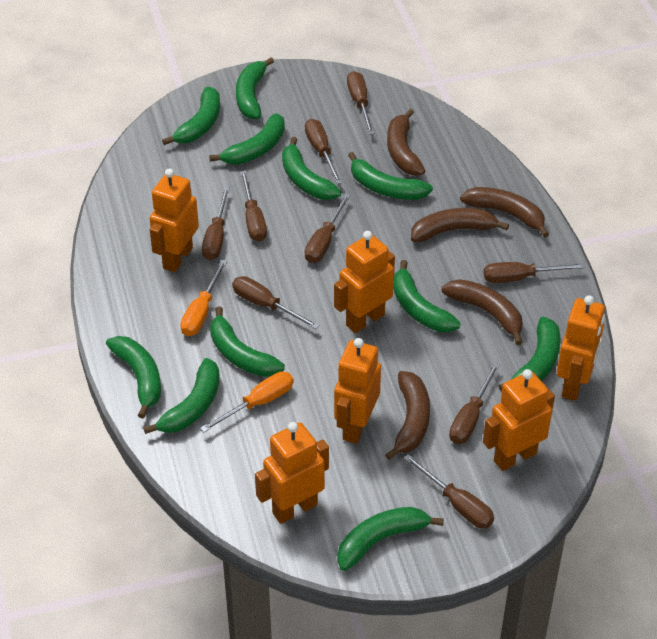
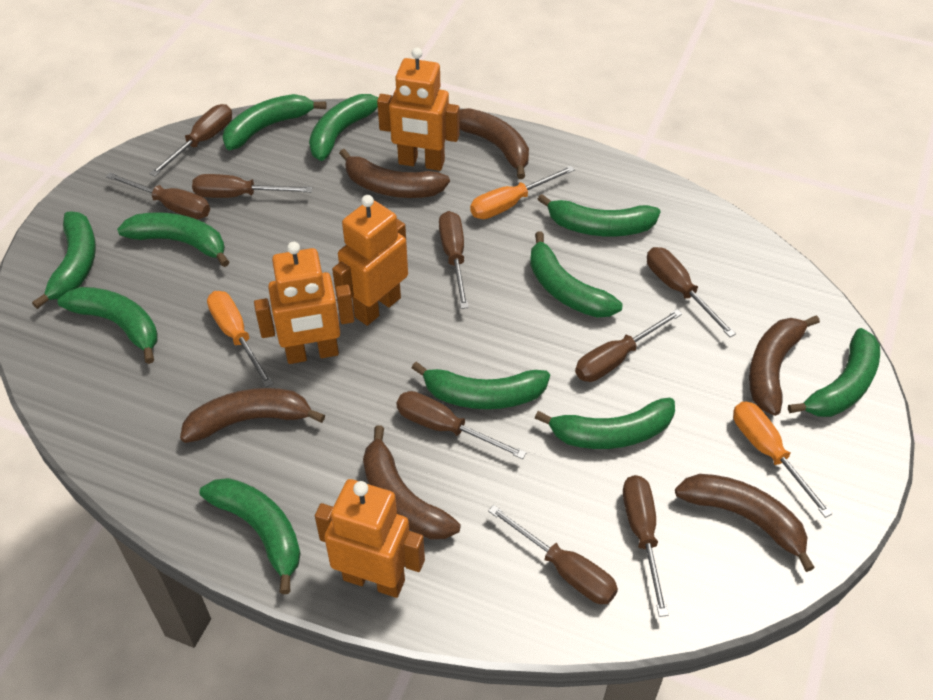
brown banana: 5 -> 6
orange robot: 6 -> 4
orange screwdriver: 2 -> 3

